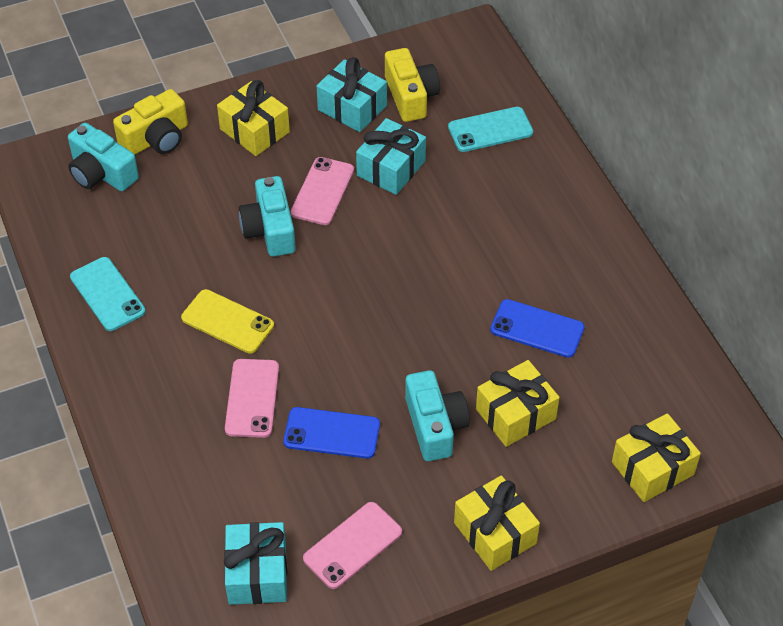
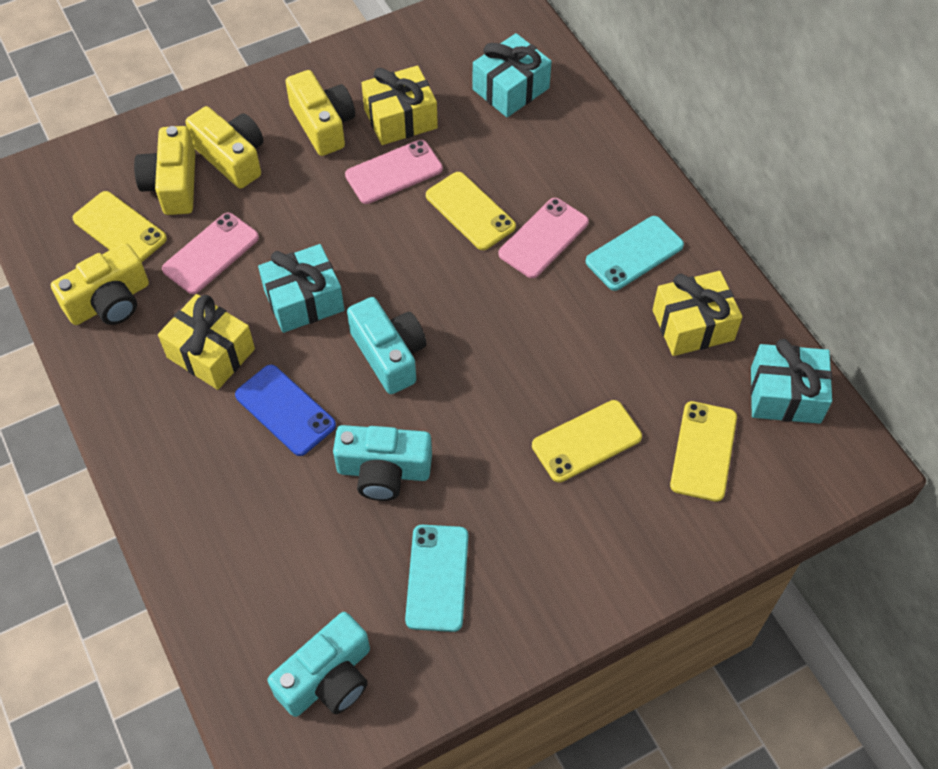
blue phone: 2 -> 1
yellow camera: 2 -> 4
yellow gift: 4 -> 3
yellow phone: 1 -> 4

